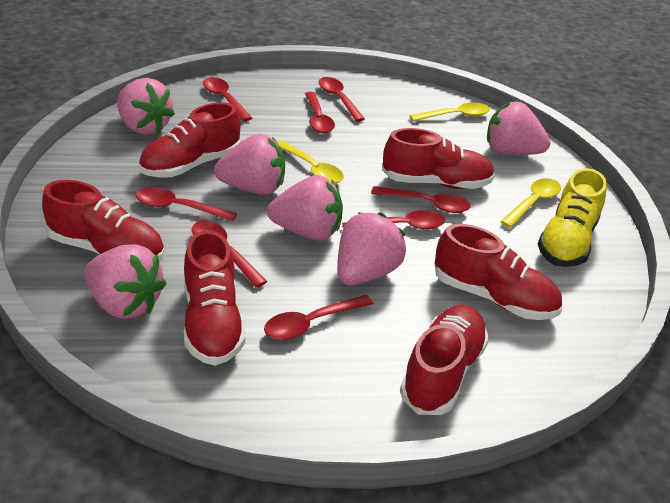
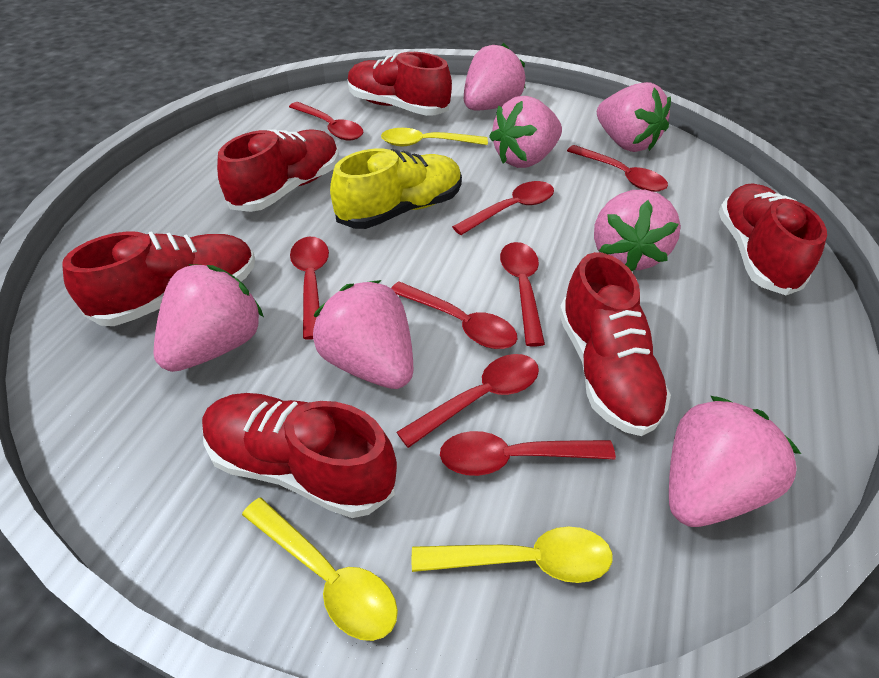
pink strawberry: 6 -> 7

